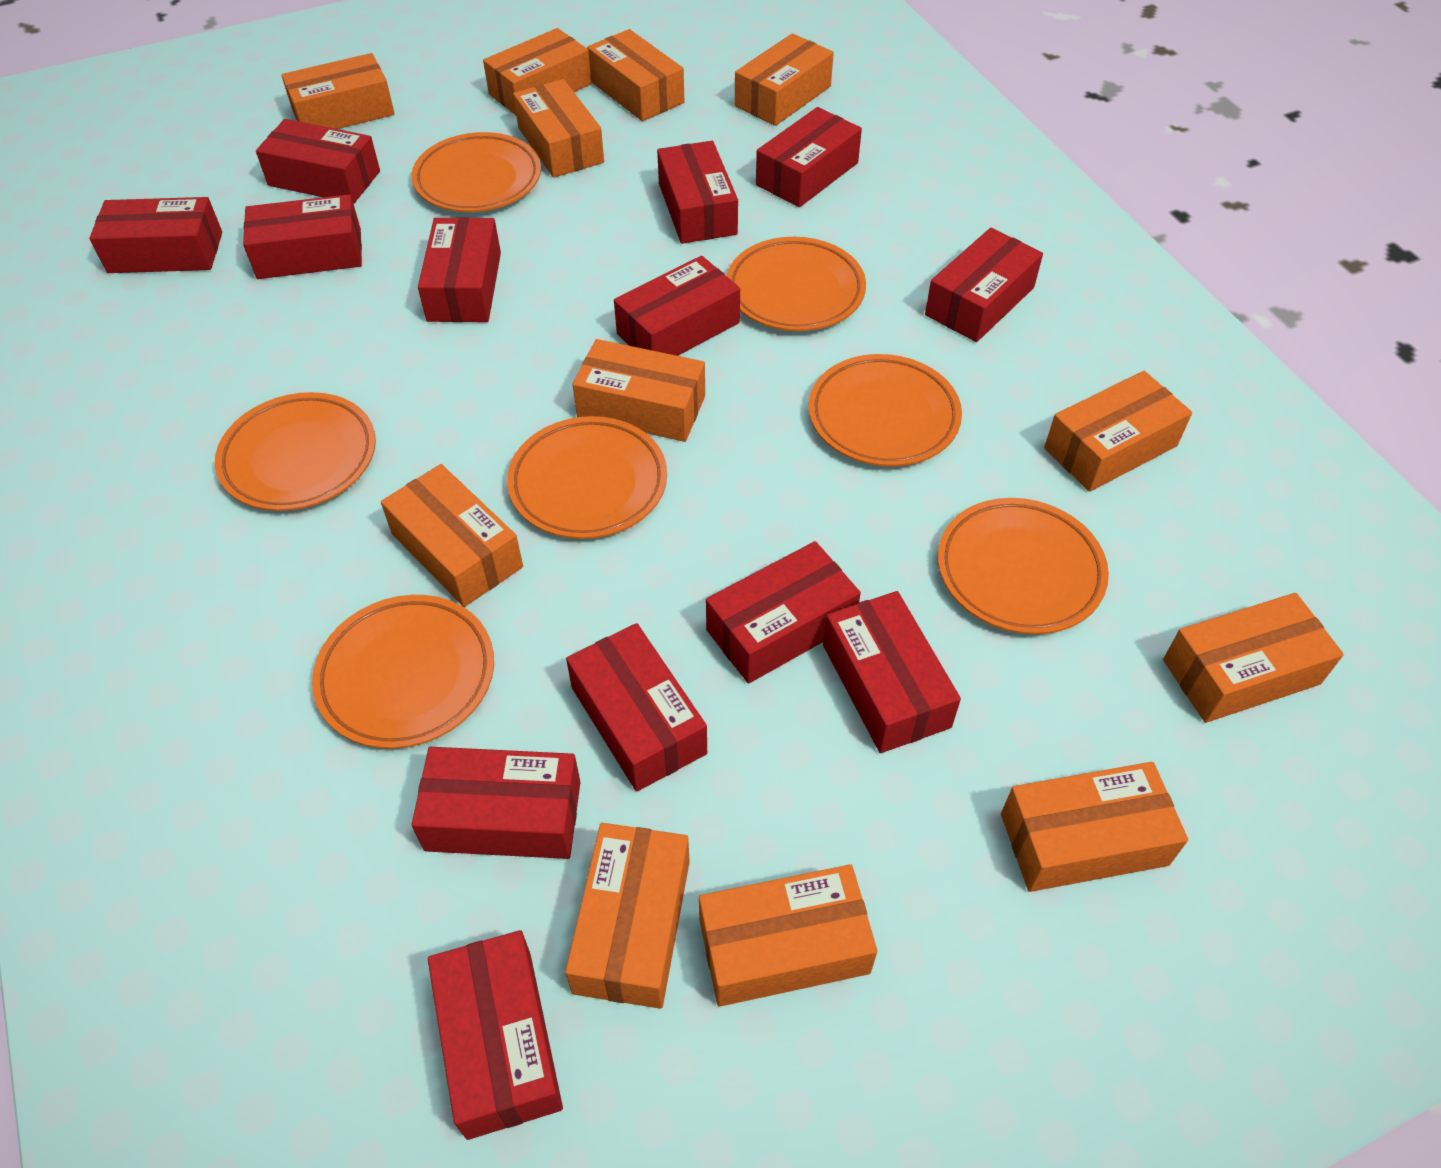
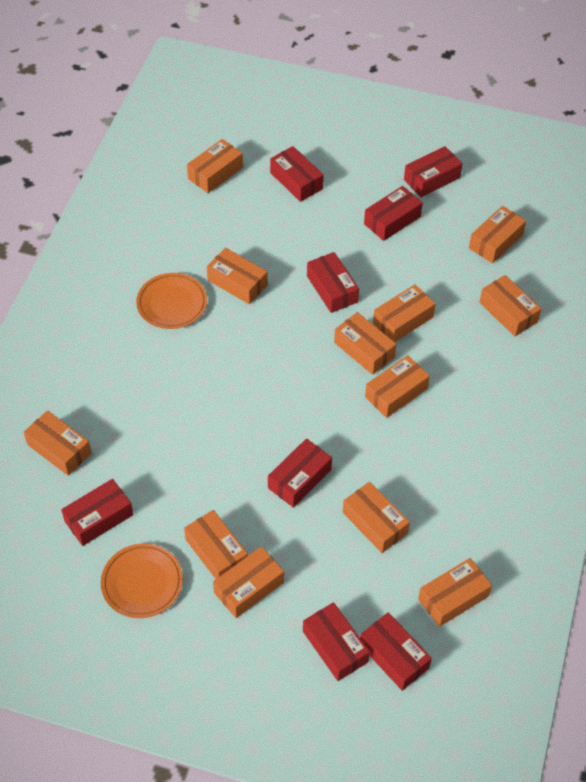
orange plate: 7 -> 2
red box: 13 -> 8

